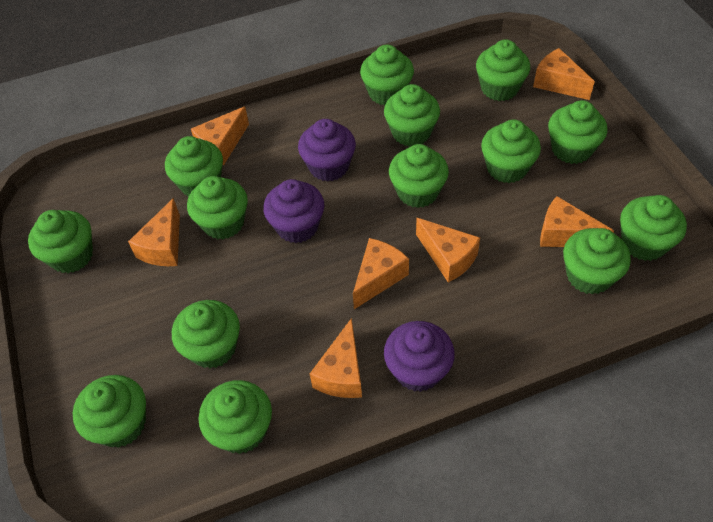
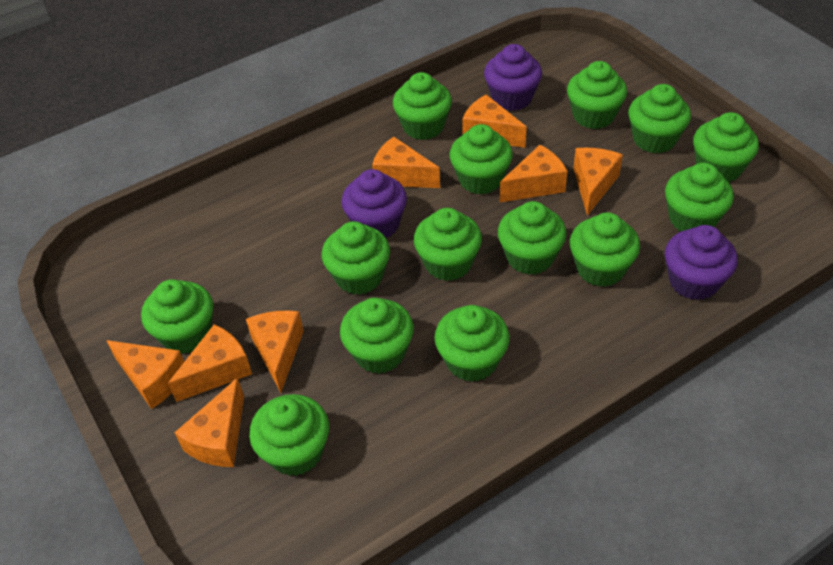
orange cheese: 7 -> 8

